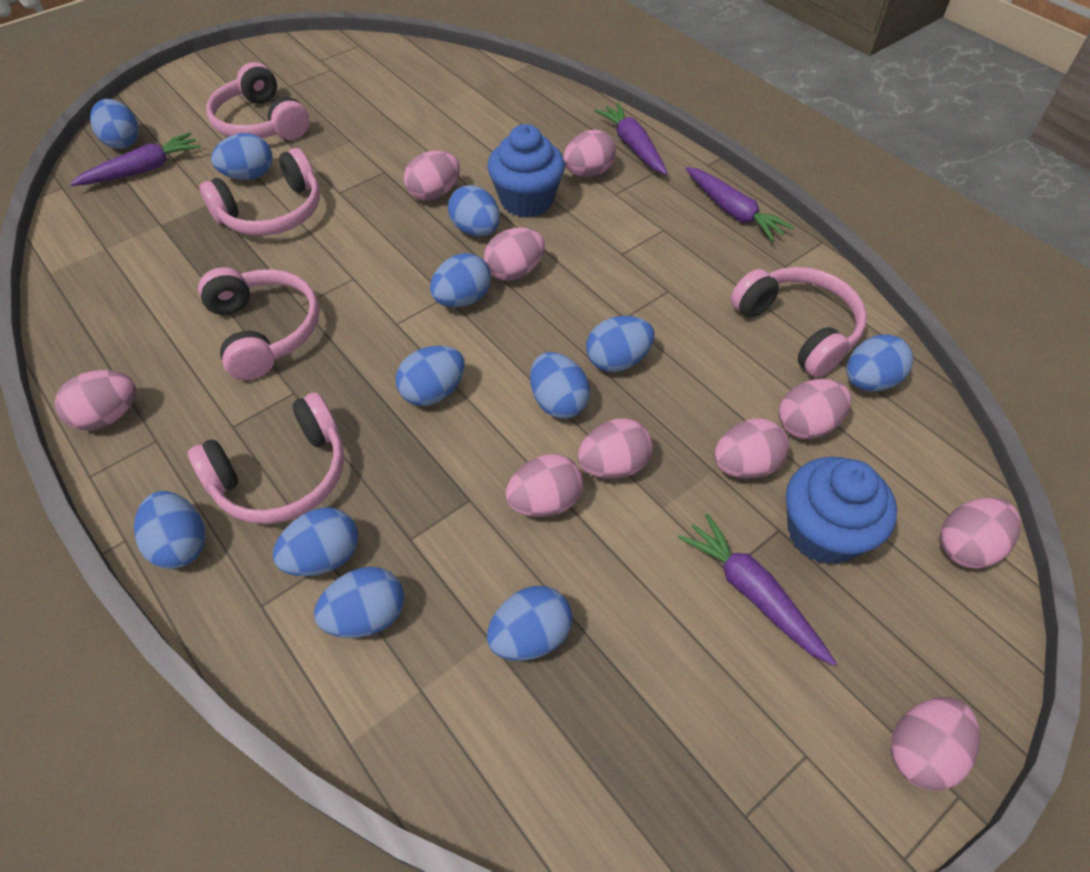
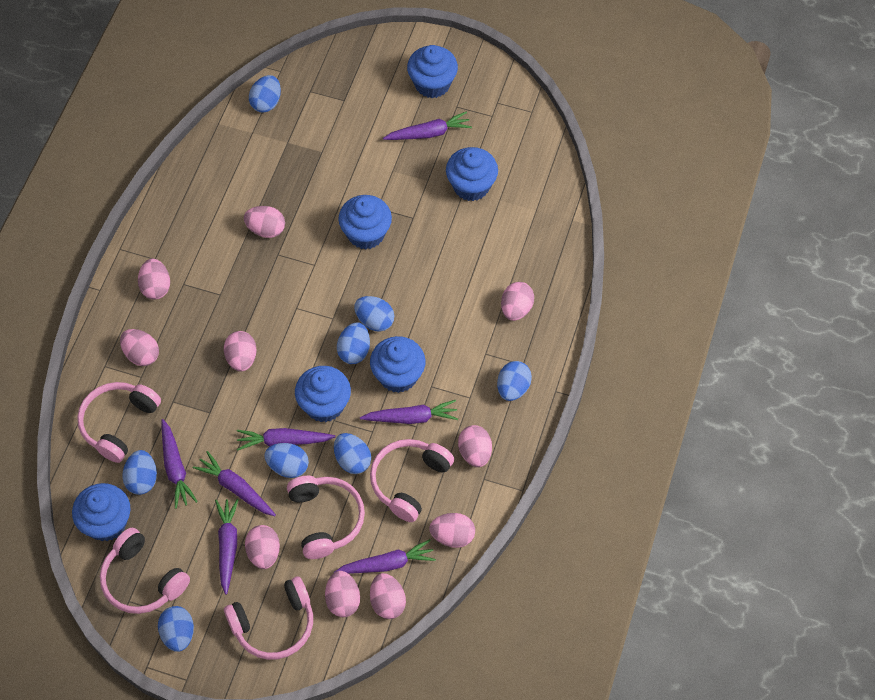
blue cupcake: 2 -> 6
blue egg: 12 -> 8
purple carrot: 4 -> 7

